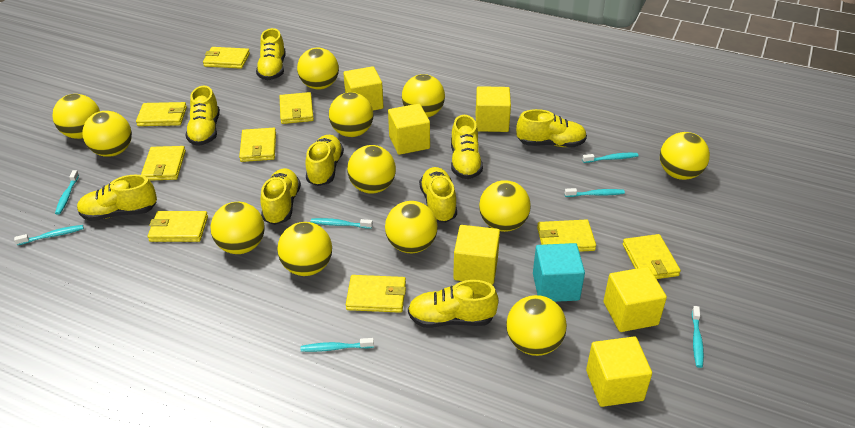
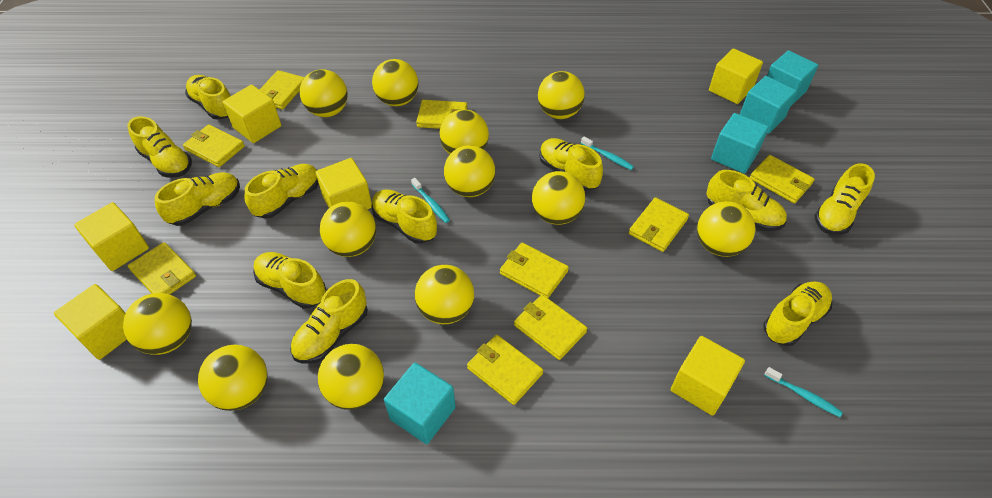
turquoise cube: 1 -> 4
turquoise toothbrush: 7 -> 3
yellow shoe: 9 -> 11

